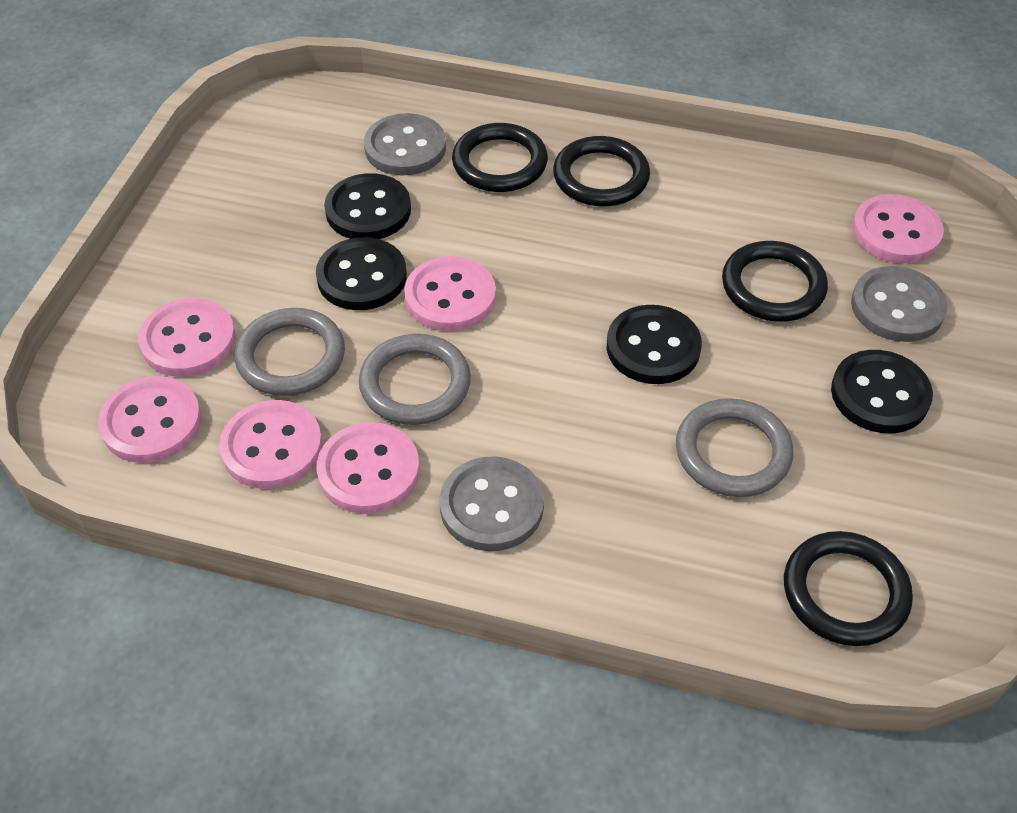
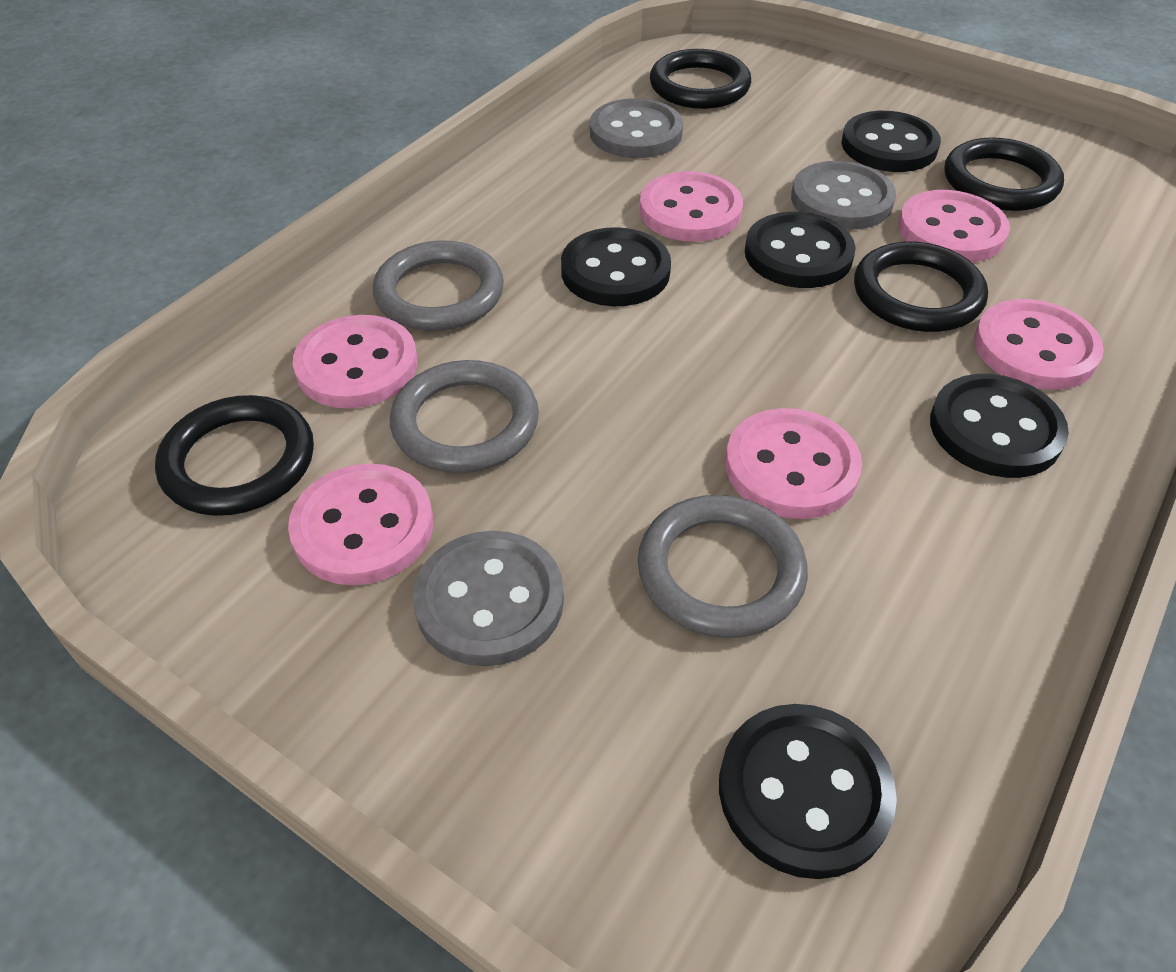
black button: 4 -> 5

